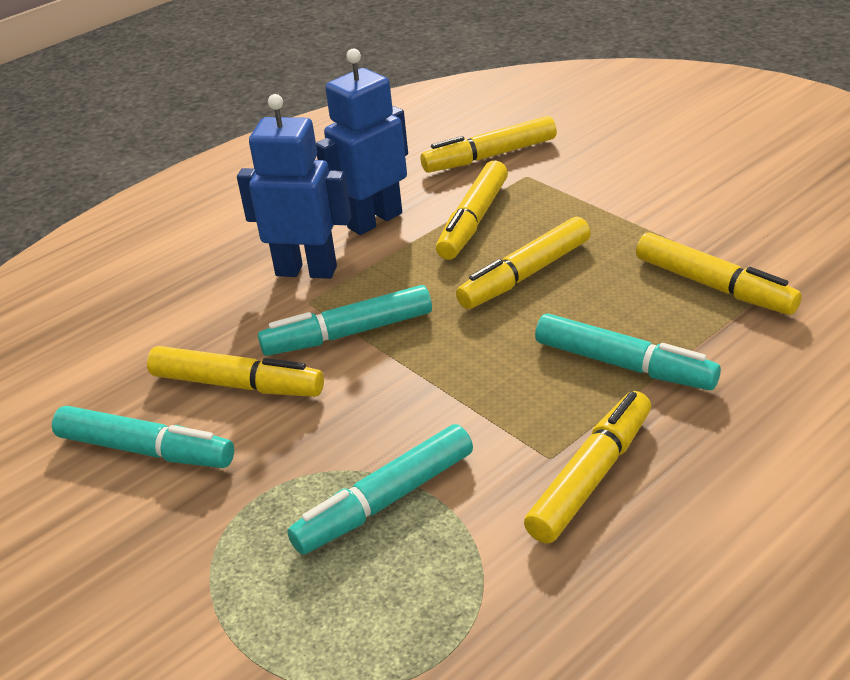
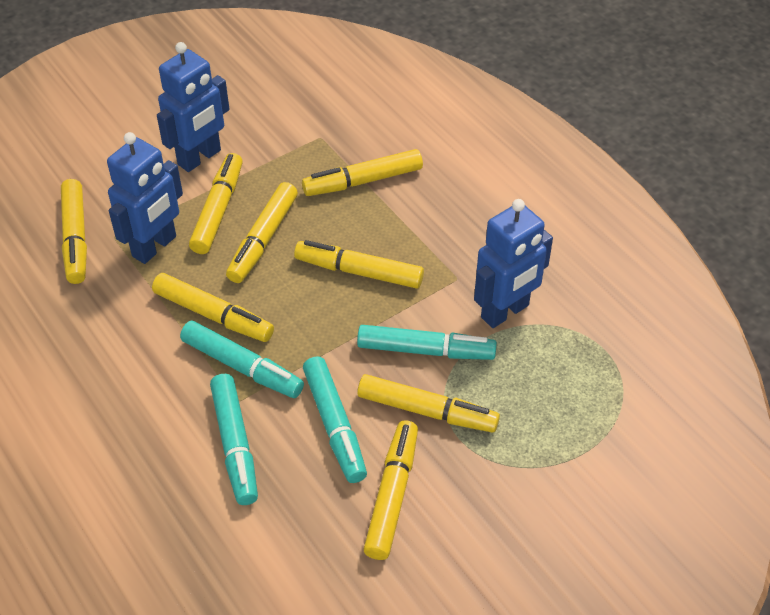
blue robot: 2 -> 3
yellow marker: 6 -> 8

